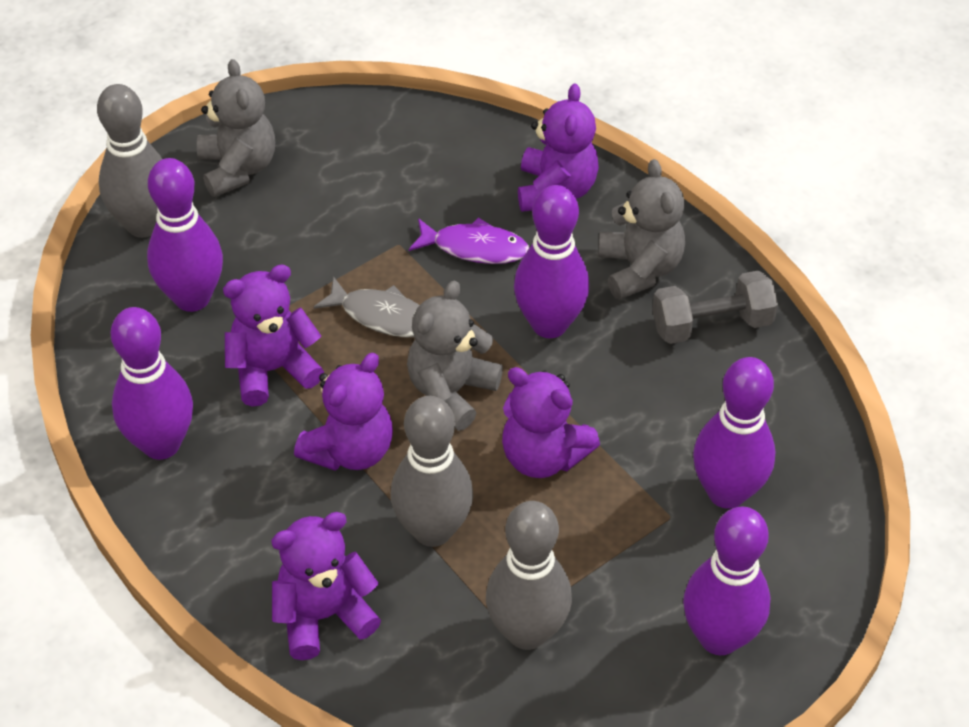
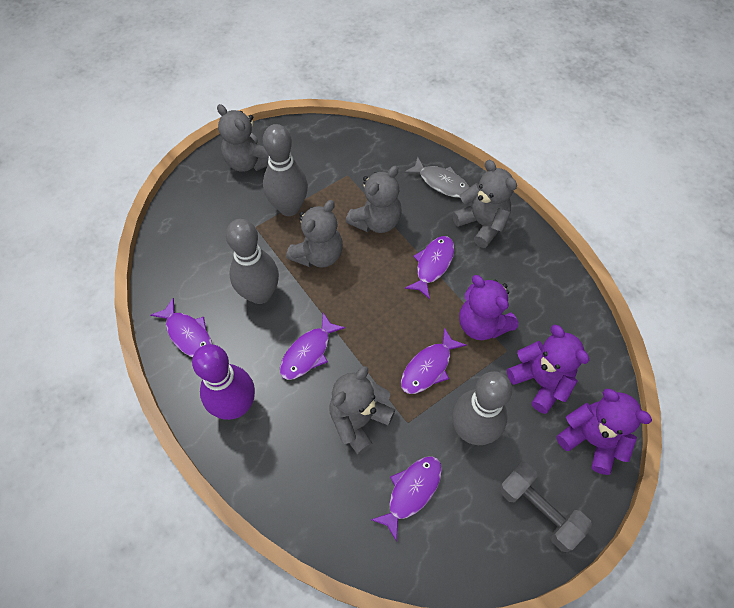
grey teddy bear: 3 -> 5
purple bowling pin: 5 -> 1
purple fish: 1 -> 5
purple teddy bear: 5 -> 3

